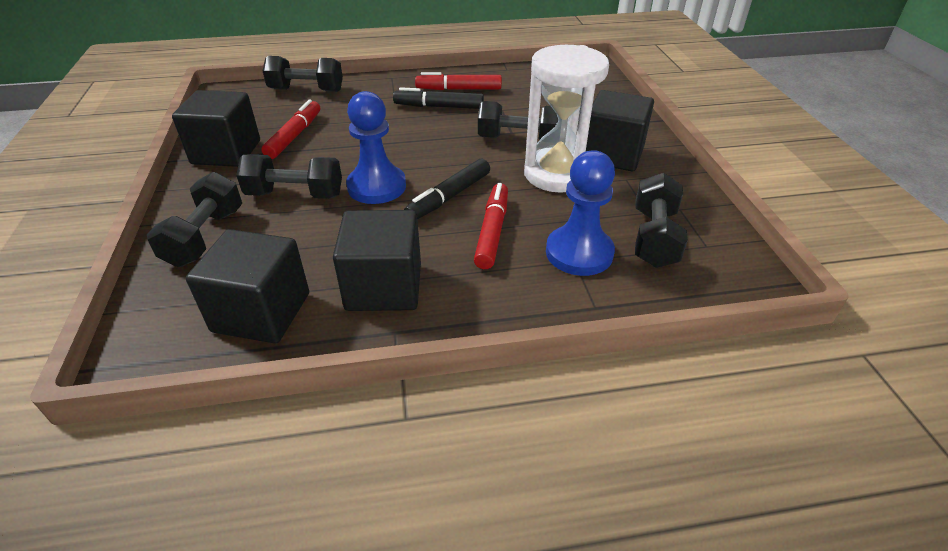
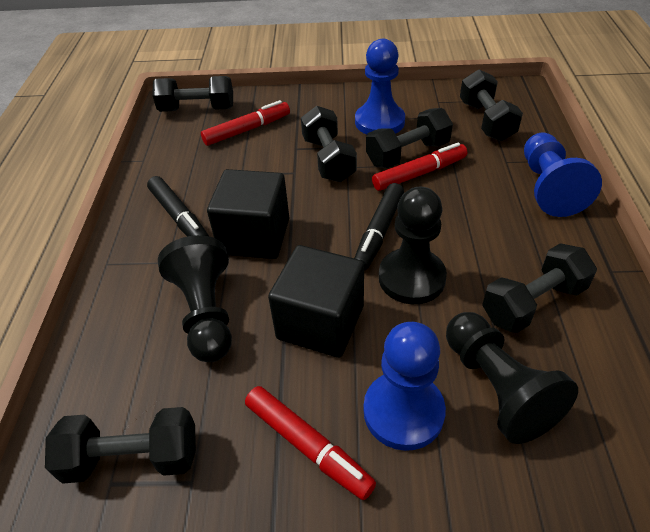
black cube: 4 -> 2
black dumbbell: 5 -> 6
black pawn: 0 -> 3
blue pawn: 2 -> 3
white hourglass: 1 -> 0

